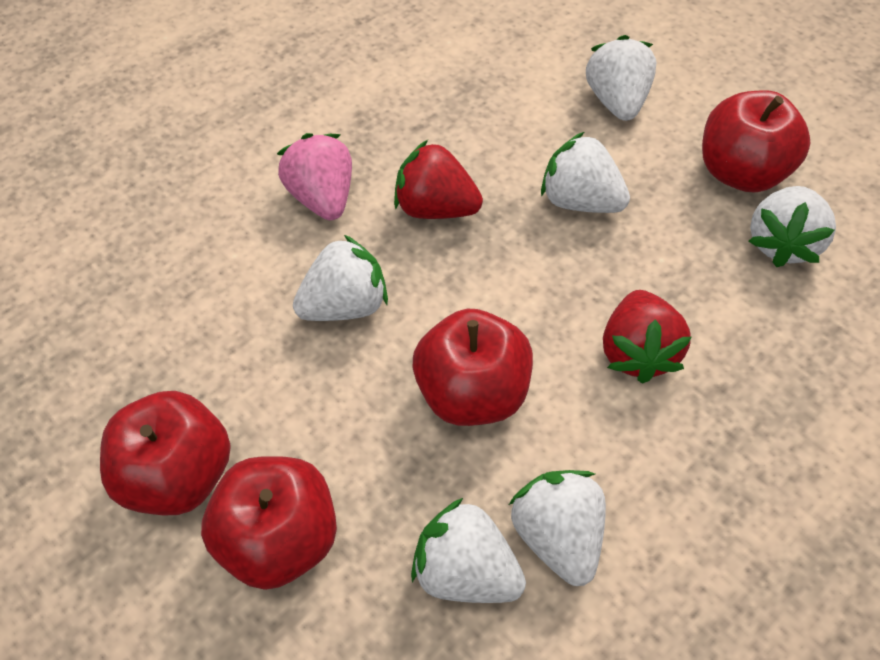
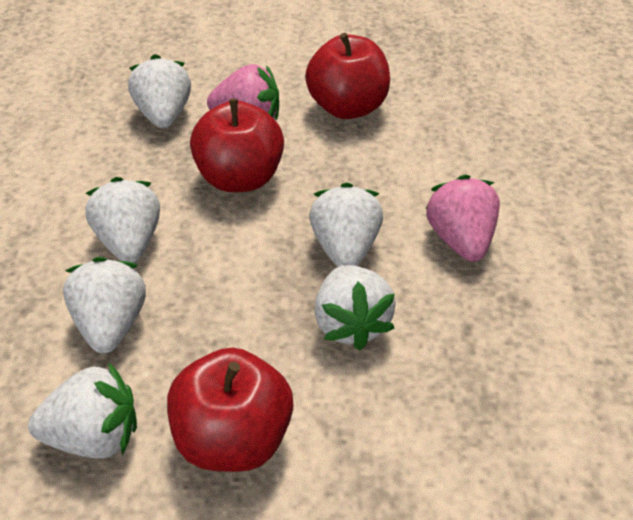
pink strawberry: 1 -> 2
red apple: 4 -> 3
red strawberry: 2 -> 0

